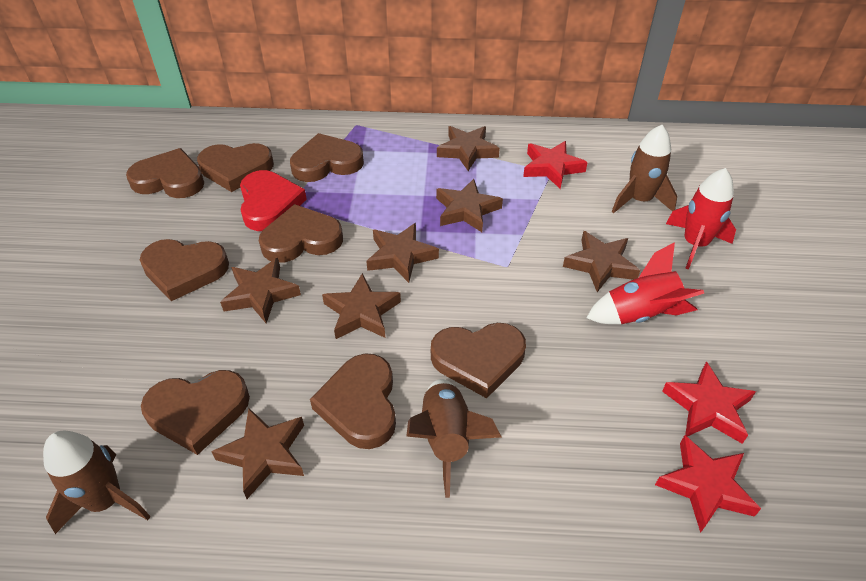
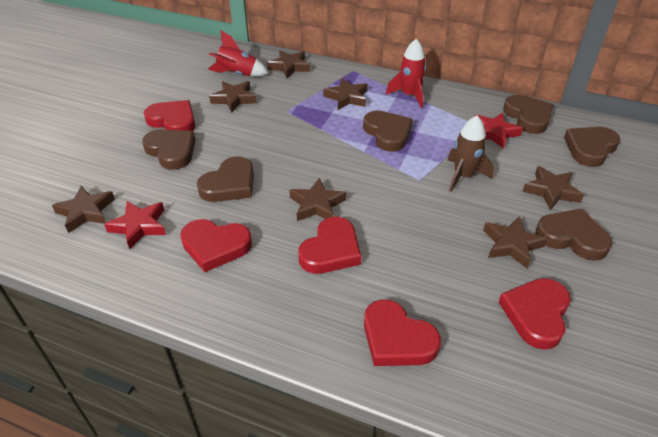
brown heart: 8 -> 6
brown rocket: 3 -> 1
red heart: 1 -> 5
red star: 3 -> 2

